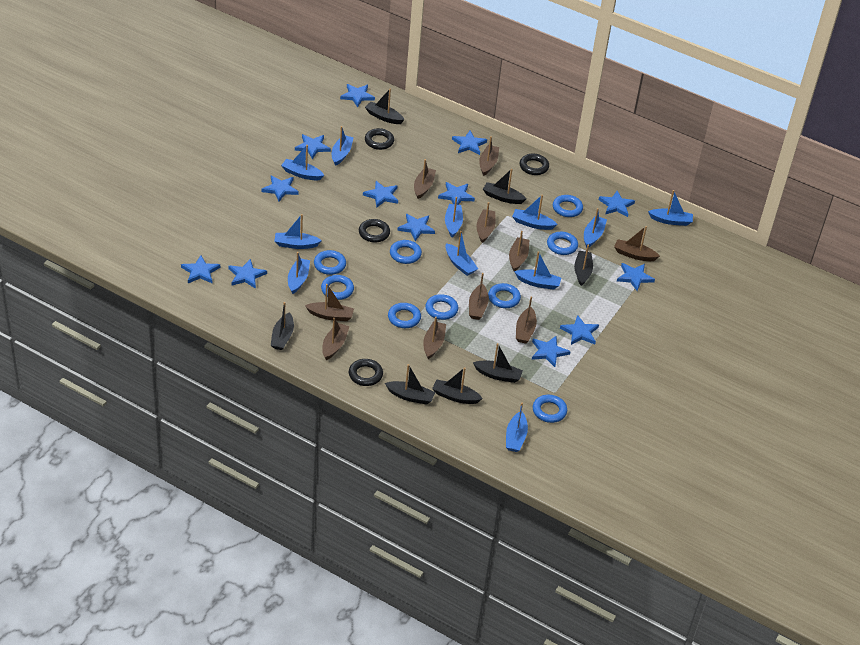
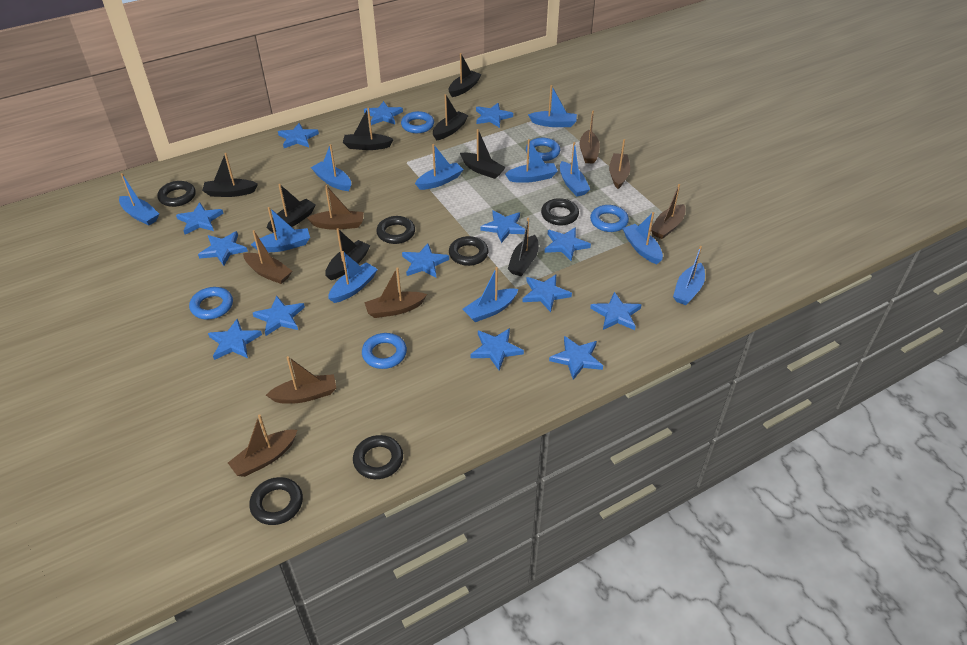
black boat: 7 -> 8
black ring: 4 -> 6
blue ring: 9 -> 5
blue star: 13 -> 14
brown boat: 10 -> 8

